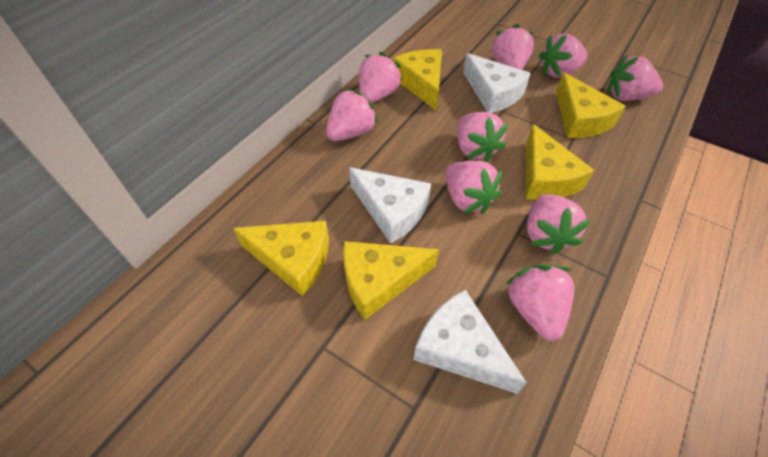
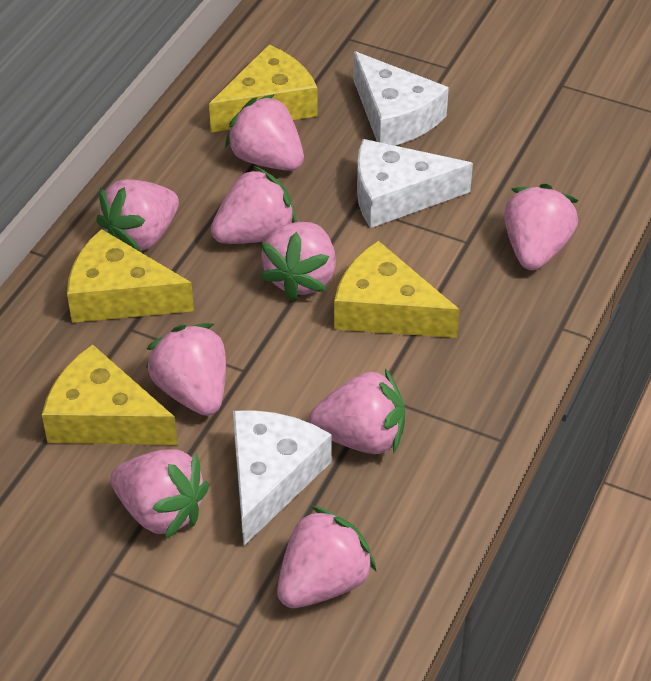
yellow cheese: 5 -> 4

